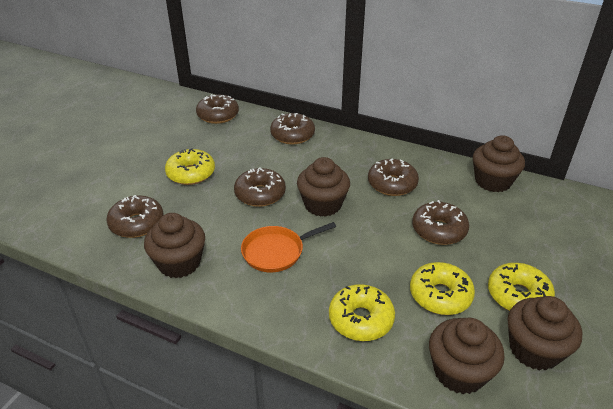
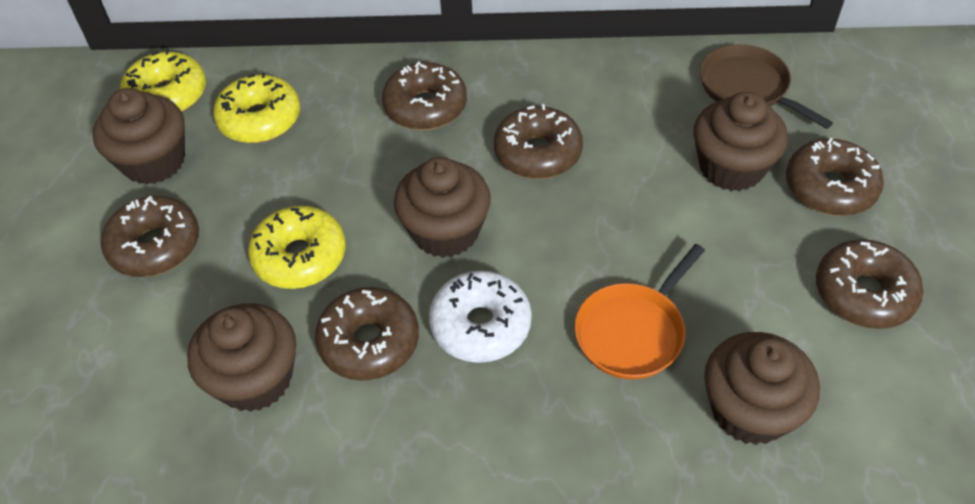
brown pan: 0 -> 1
white donut: 0 -> 1
yellow donut: 4 -> 3

